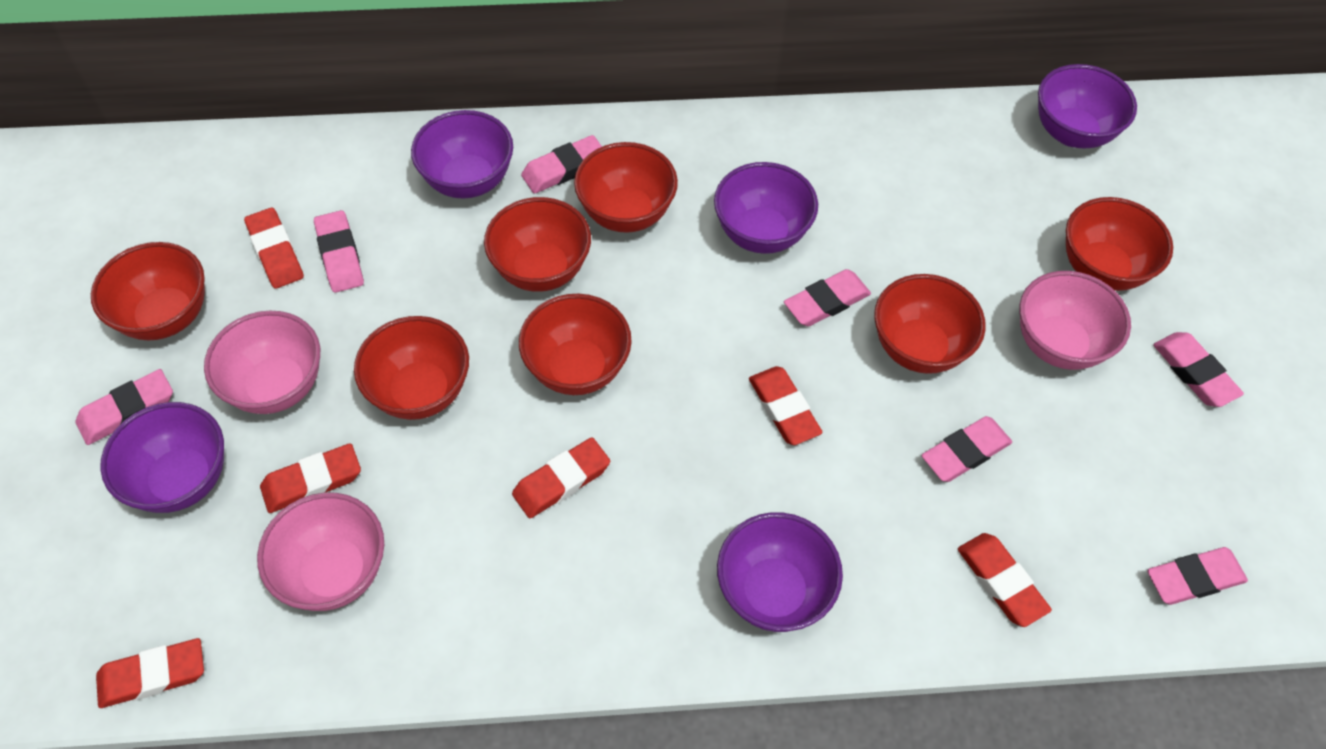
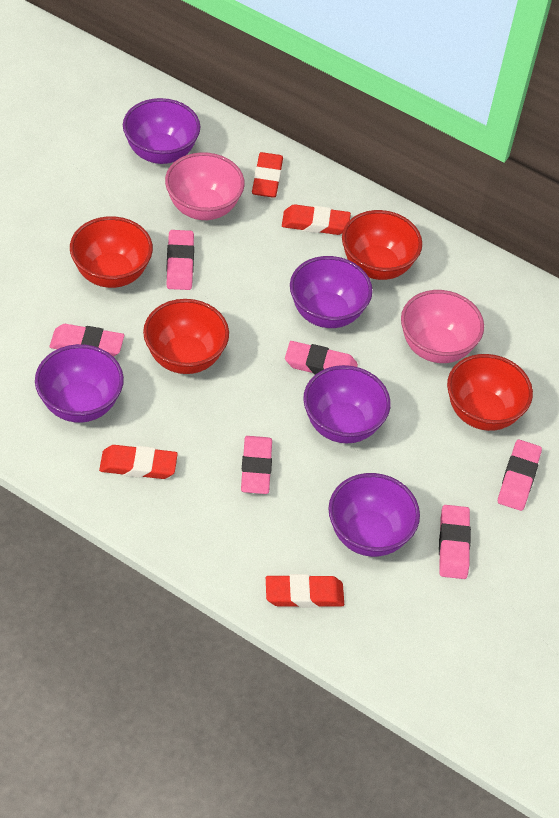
pink bowl: 3 -> 2
pink eraser: 7 -> 6
red bowl: 7 -> 4
red eraser: 6 -> 4

